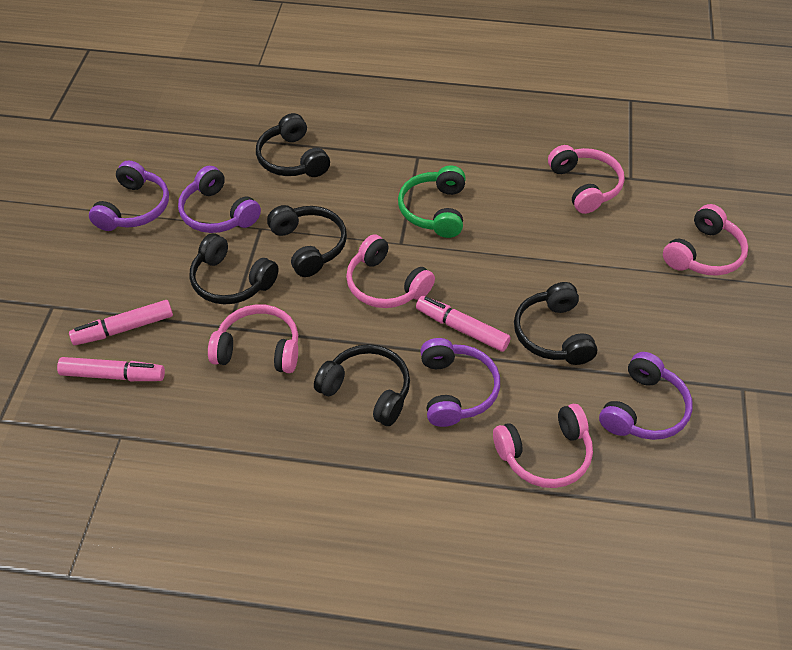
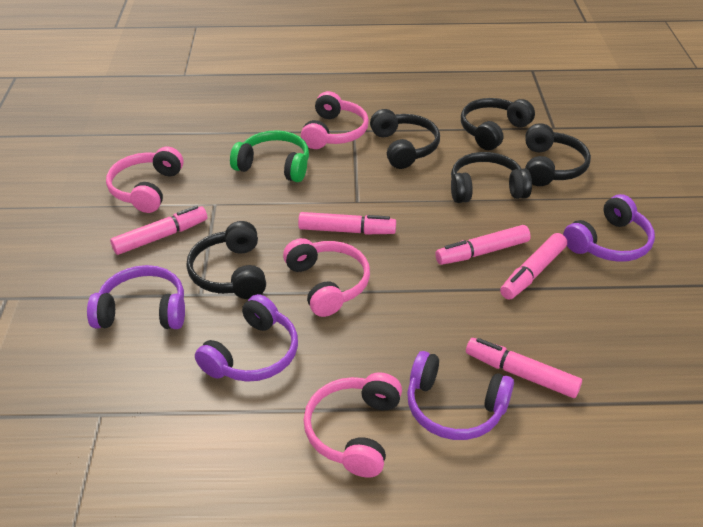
pink headphones: 5 -> 4
pink marker: 3 -> 5

